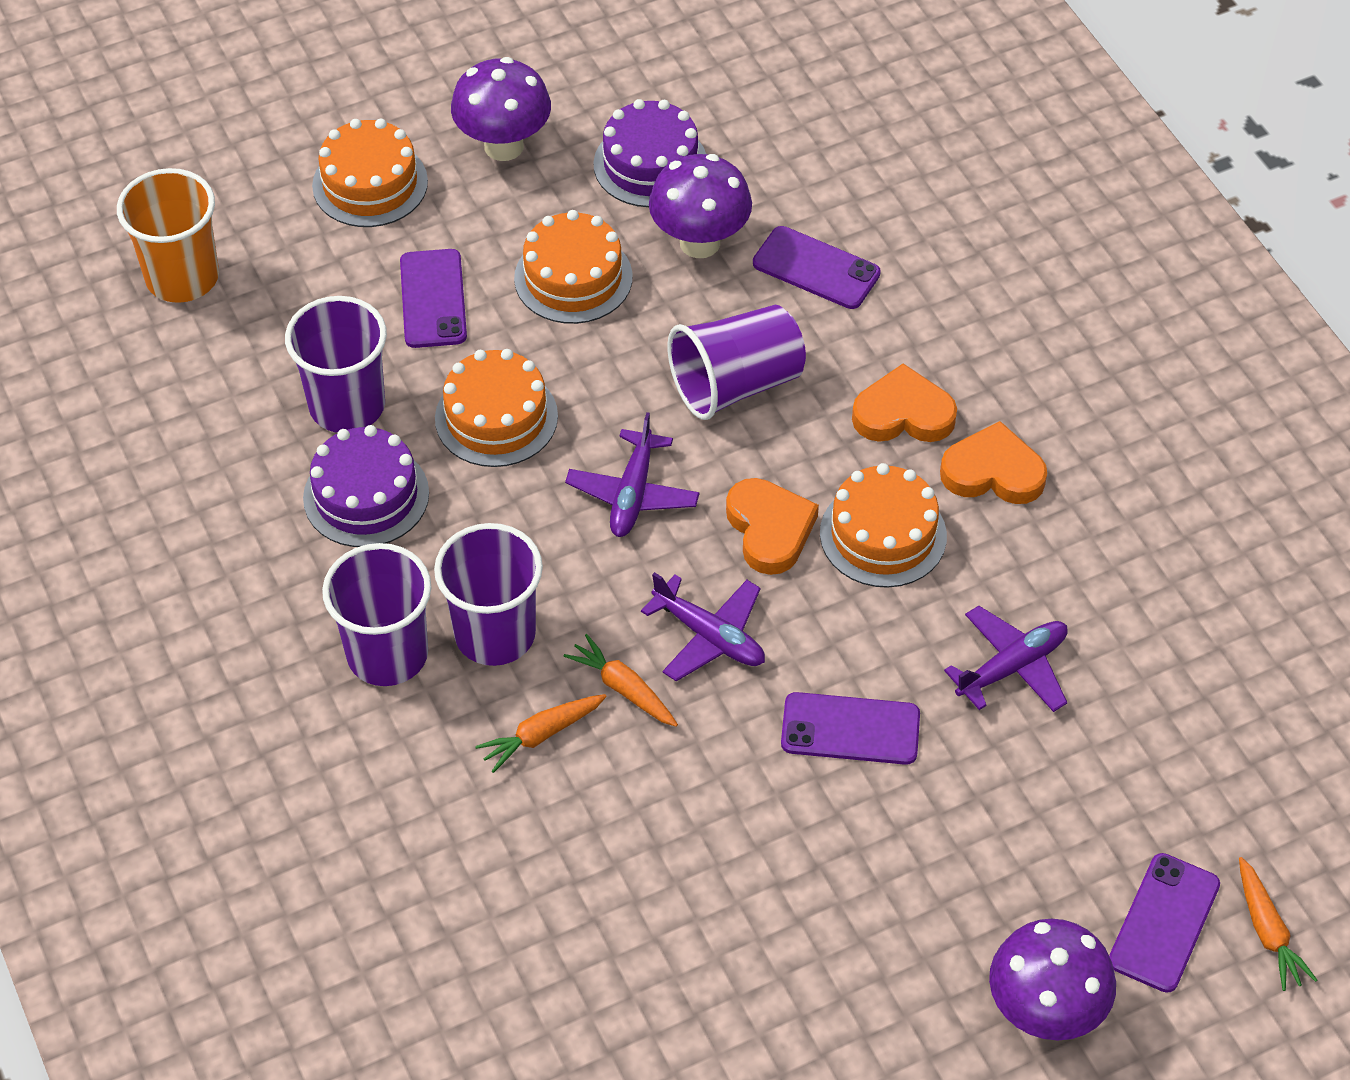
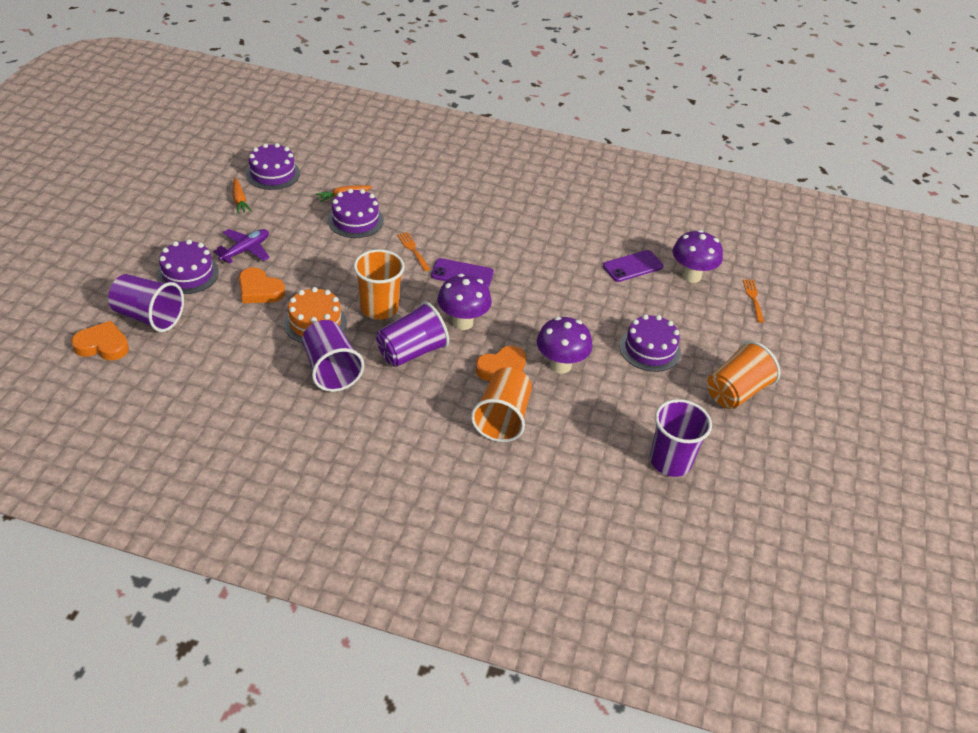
orange cake: 4 -> 1
orange carrot: 3 -> 2
orange cup: 1 -> 3
orange fork: 0 -> 2
purple cake: 2 -> 4
purple phone: 4 -> 2
purple plane: 3 -> 1

